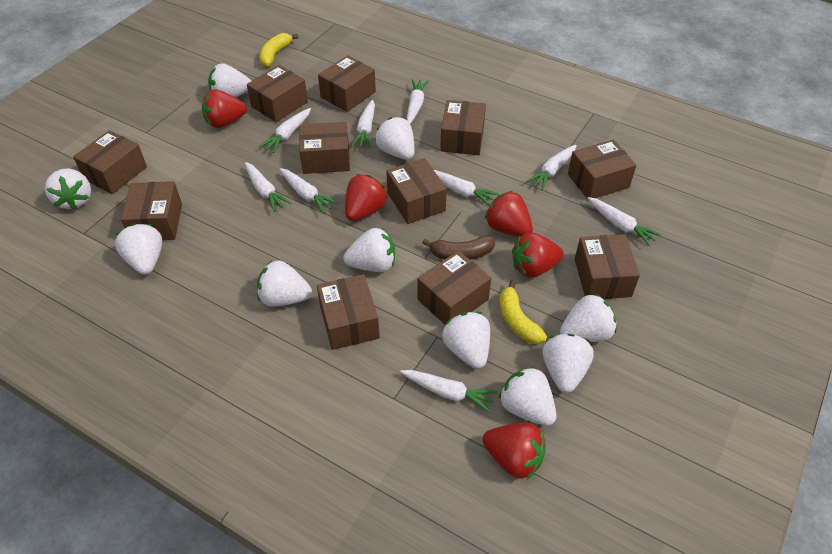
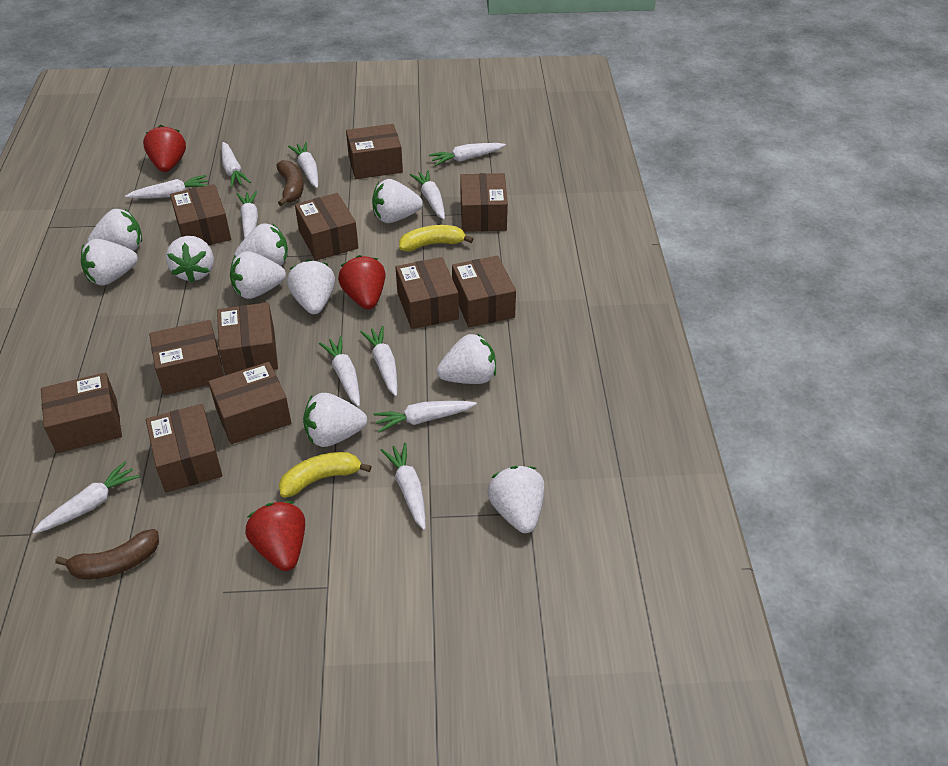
brown banana: 1 -> 2
red strawberry: 5 -> 3
white carrot: 9 -> 11

